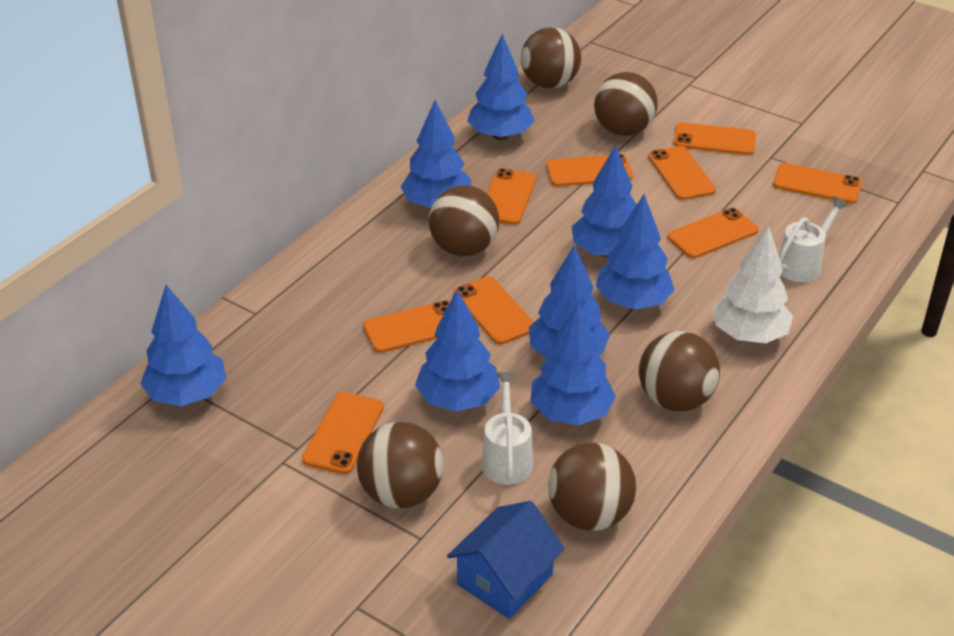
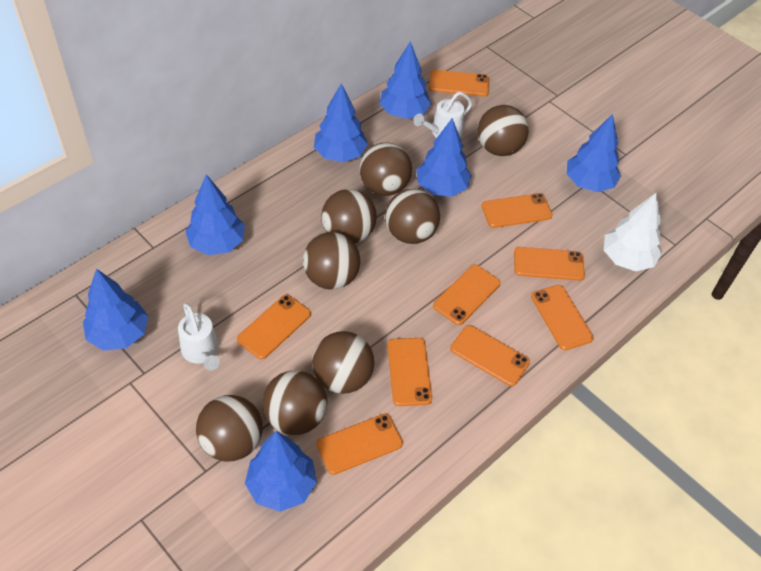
blue house: 1 -> 0
blue tree: 8 -> 7
brown ball: 6 -> 8

